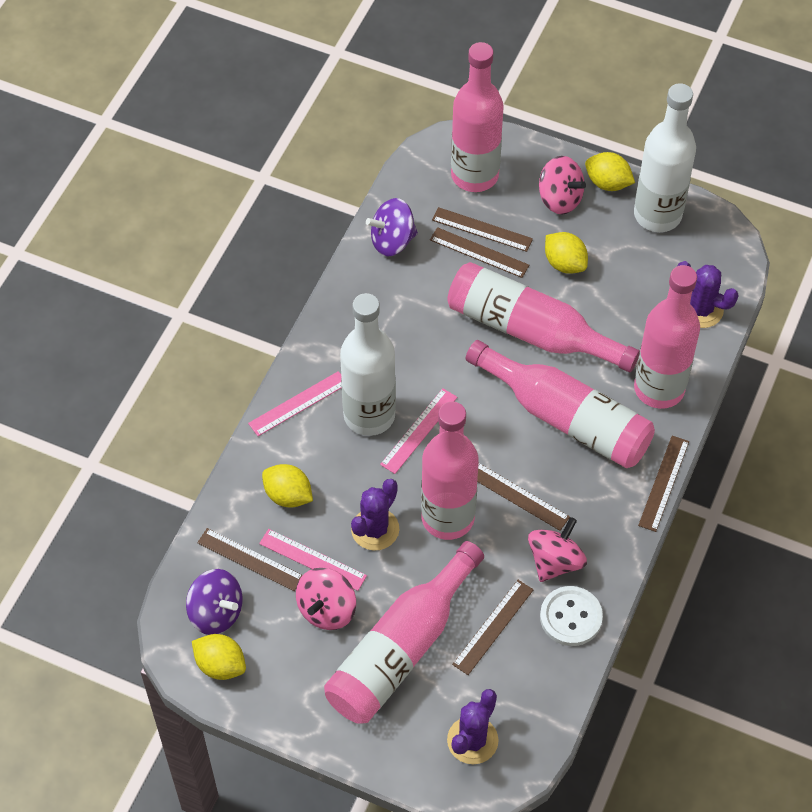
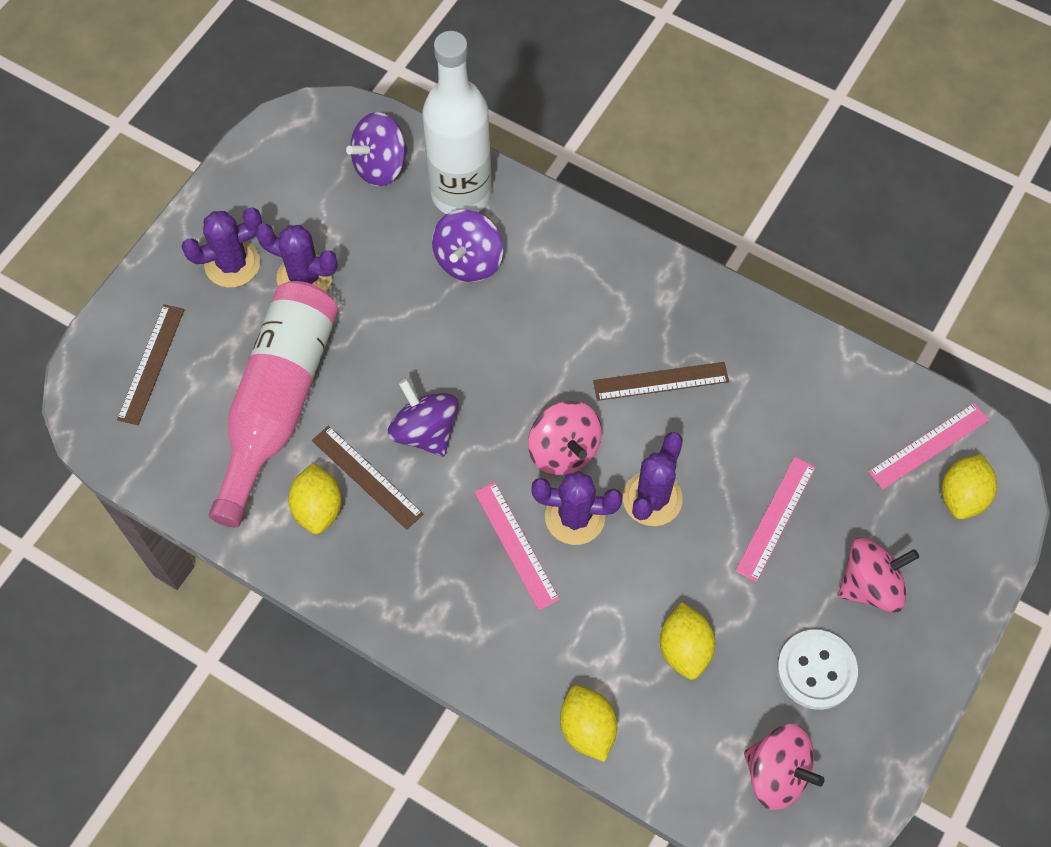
brown ruler: 6 -> 3
pink bottle: 6 -> 1
purple cactus: 3 -> 4
purple spinning top: 2 -> 3
white bottle: 2 -> 1

